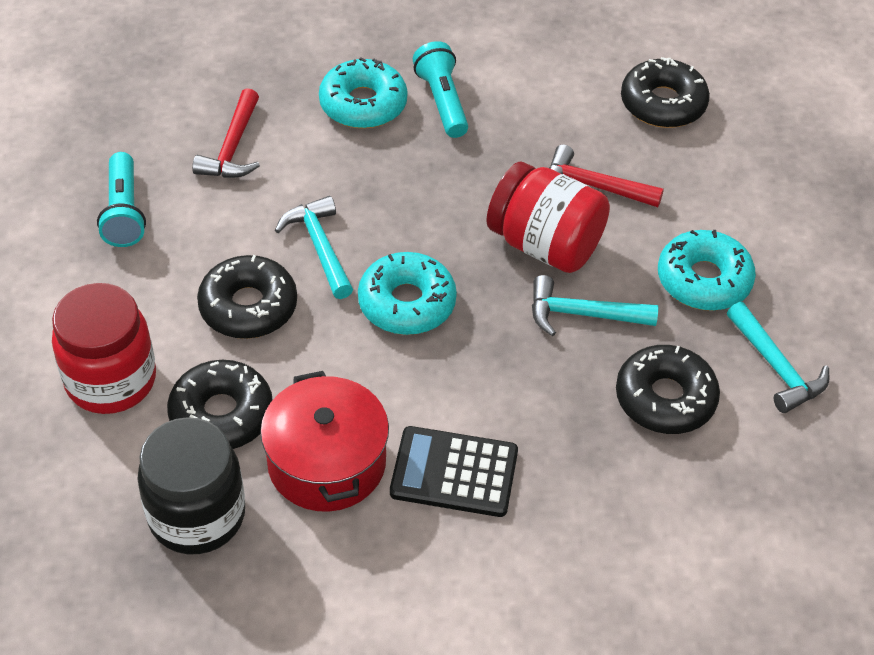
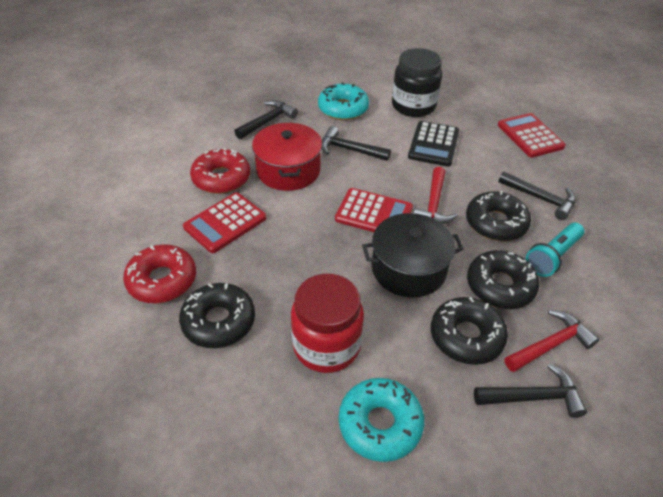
black hammer: 0 -> 4
black pot: 0 -> 1
red calculator: 0 -> 3
red donut: 0 -> 2
red jar: 2 -> 1
turquoise donut: 3 -> 2
turquoise flashlight: 2 -> 1
turquoise hammer: 3 -> 0

